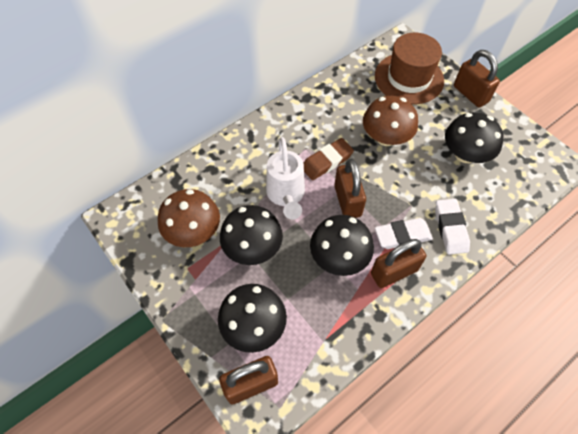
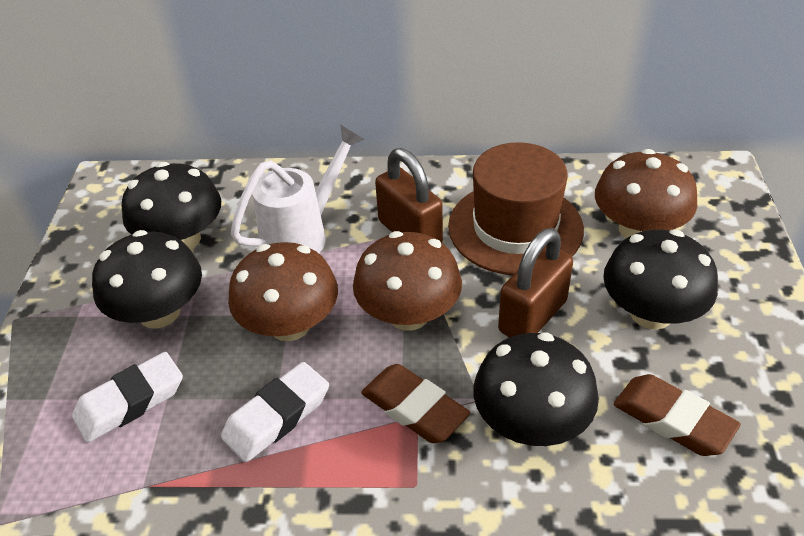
brown eraser: 1 -> 2
brown mushroom: 2 -> 3
brown padlock: 4 -> 2

